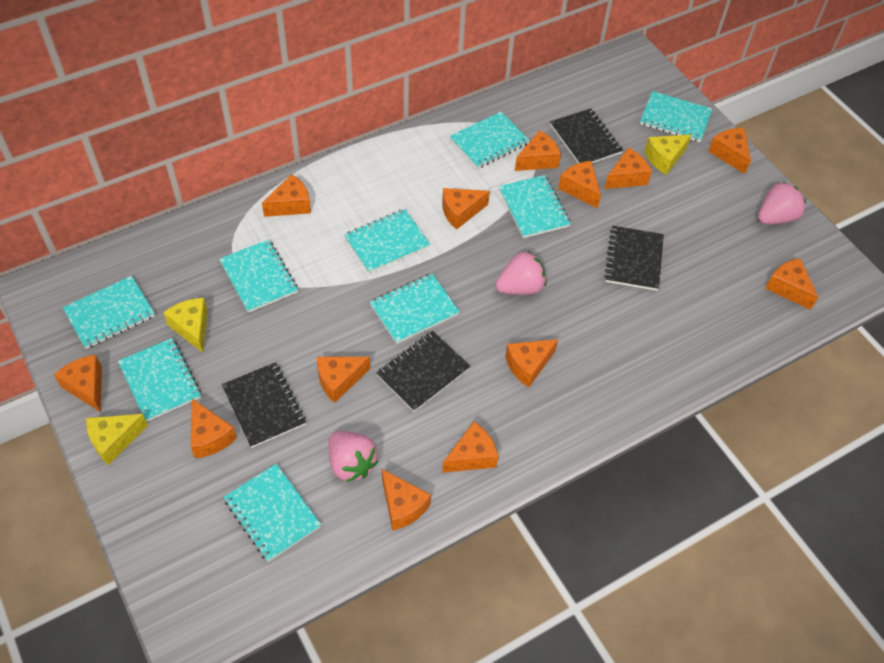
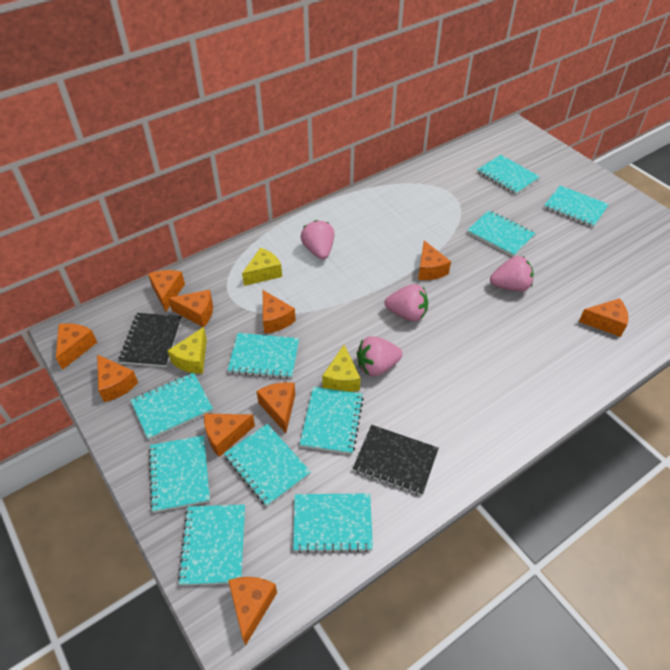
black notebook: 4 -> 2
orange cheese: 13 -> 10
pink strawberry: 3 -> 4
turquoise notebook: 9 -> 10

